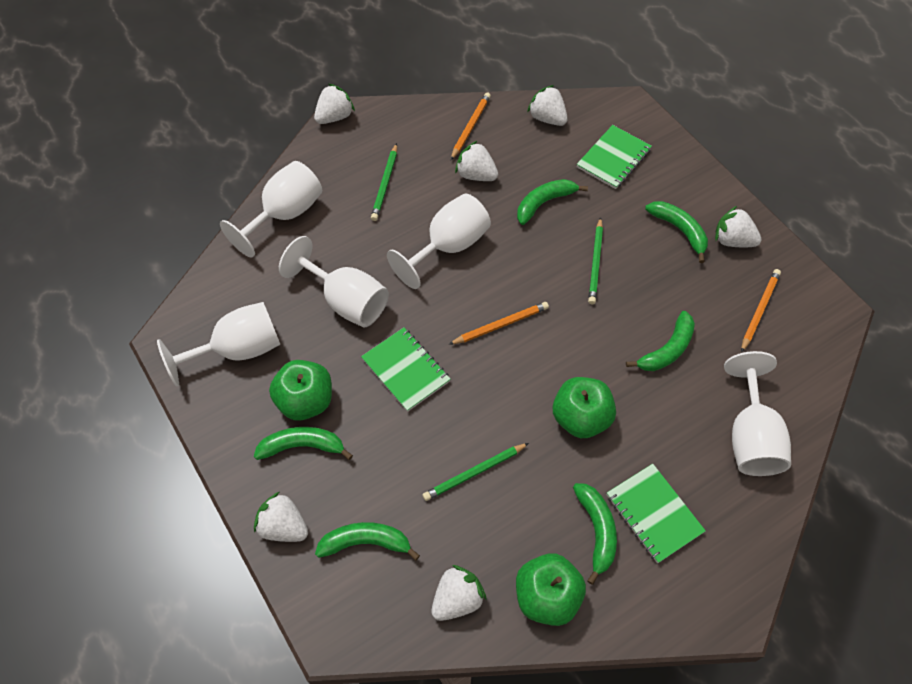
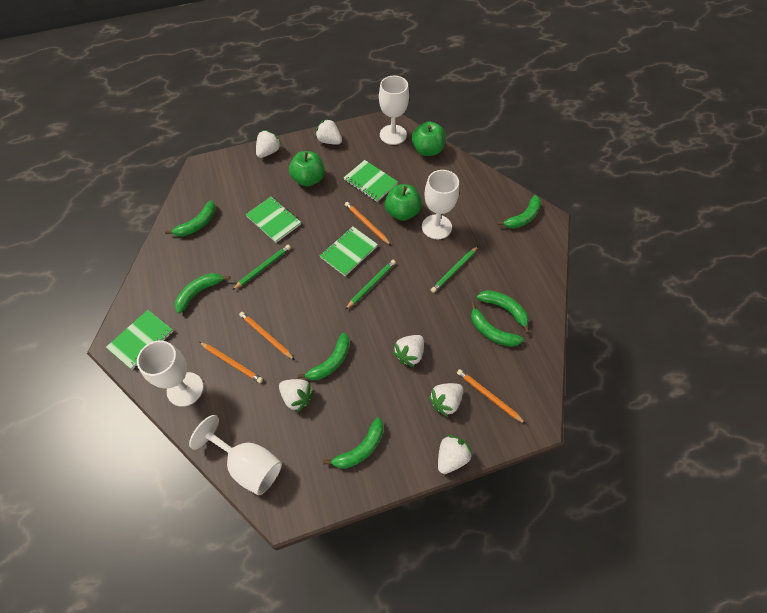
green banana: 6 -> 7
green notebook: 3 -> 4
orange pencil: 3 -> 4
white goblet: 5 -> 4

